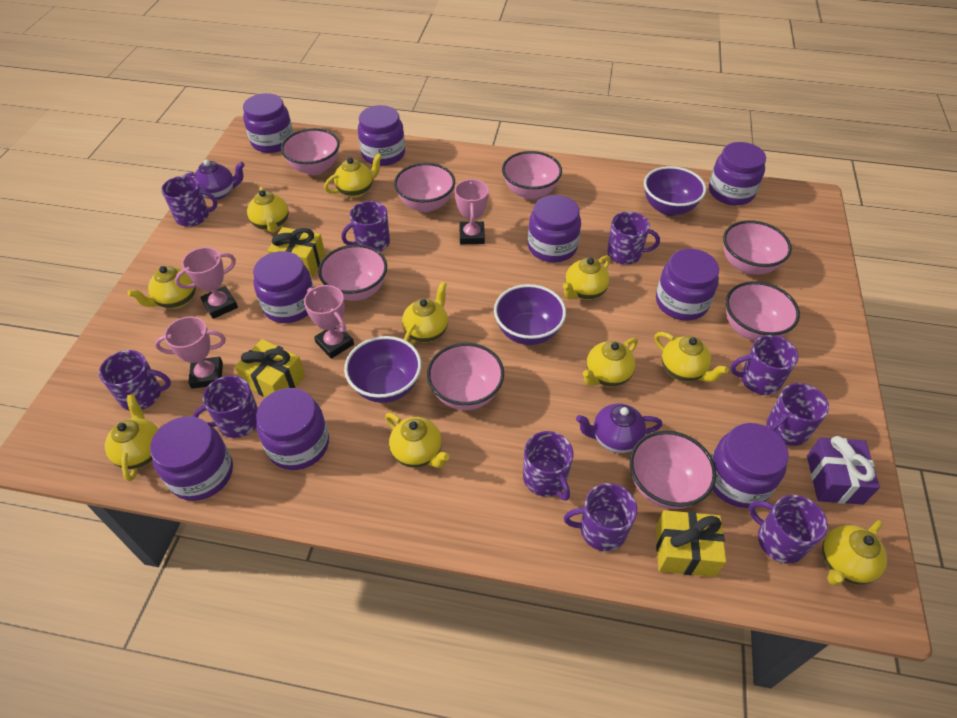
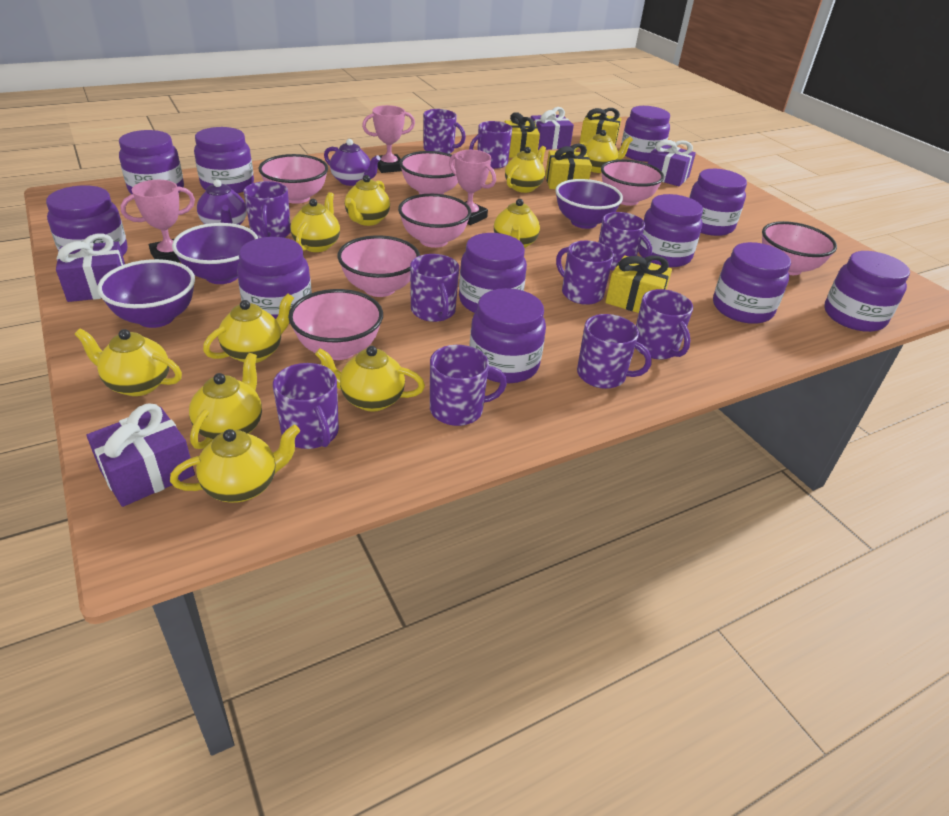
pink bowl: 8 -> 7
pink trophy: 4 -> 3
purple gift: 1 -> 4
purple jar: 9 -> 11
yellow gift: 3 -> 4

